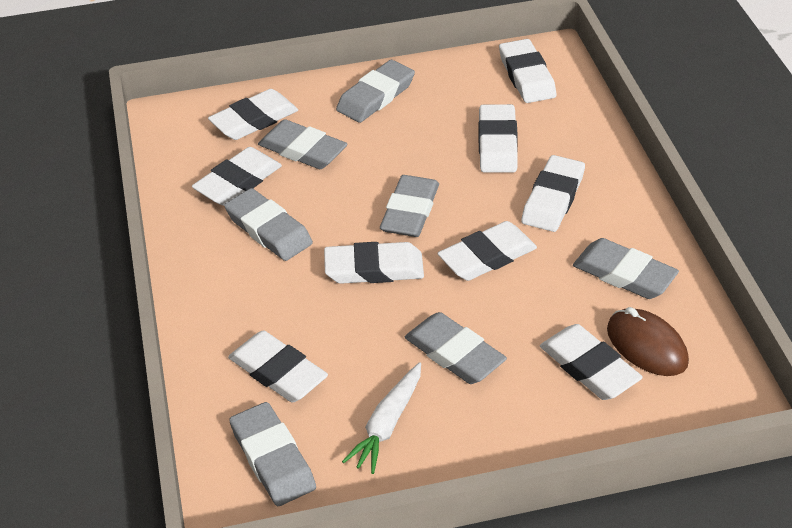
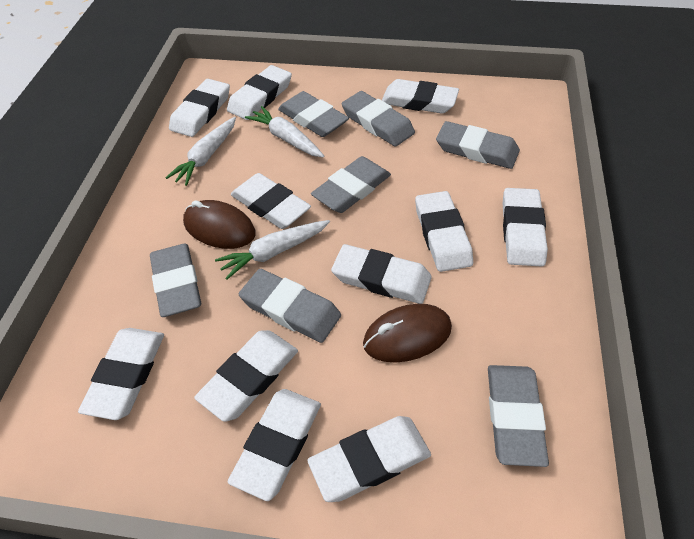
brown mouse: 1 -> 2
white carrot: 1 -> 3
white eraser: 9 -> 11

